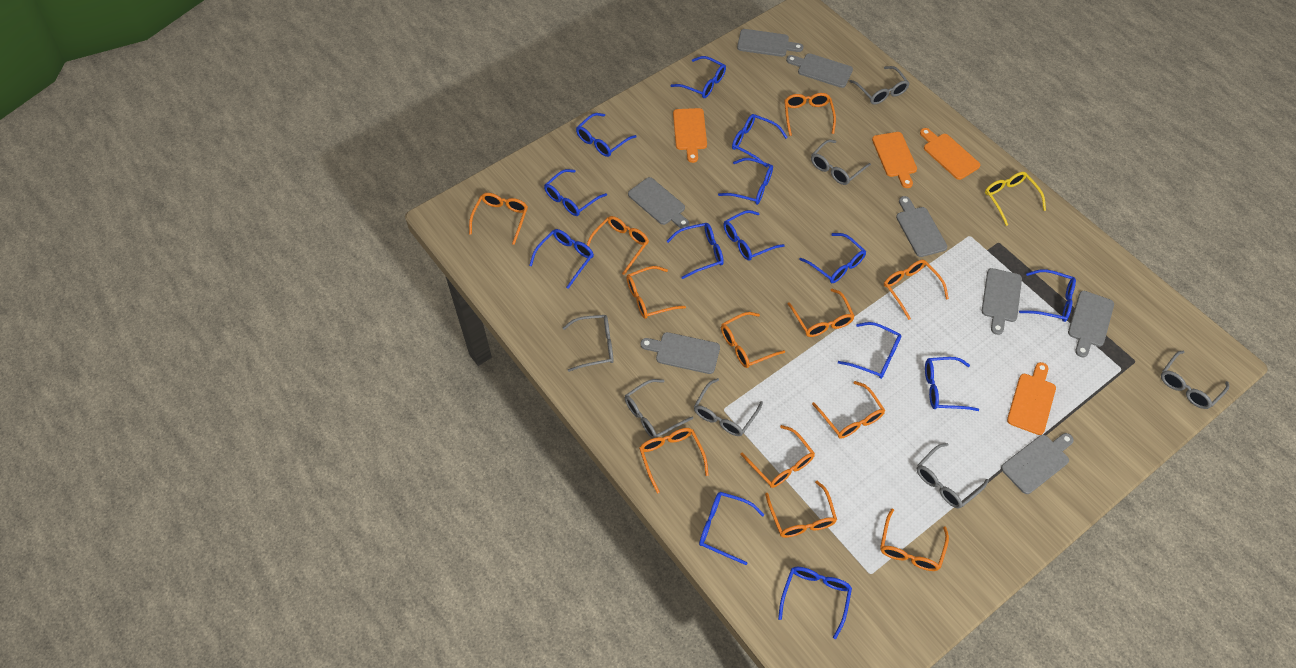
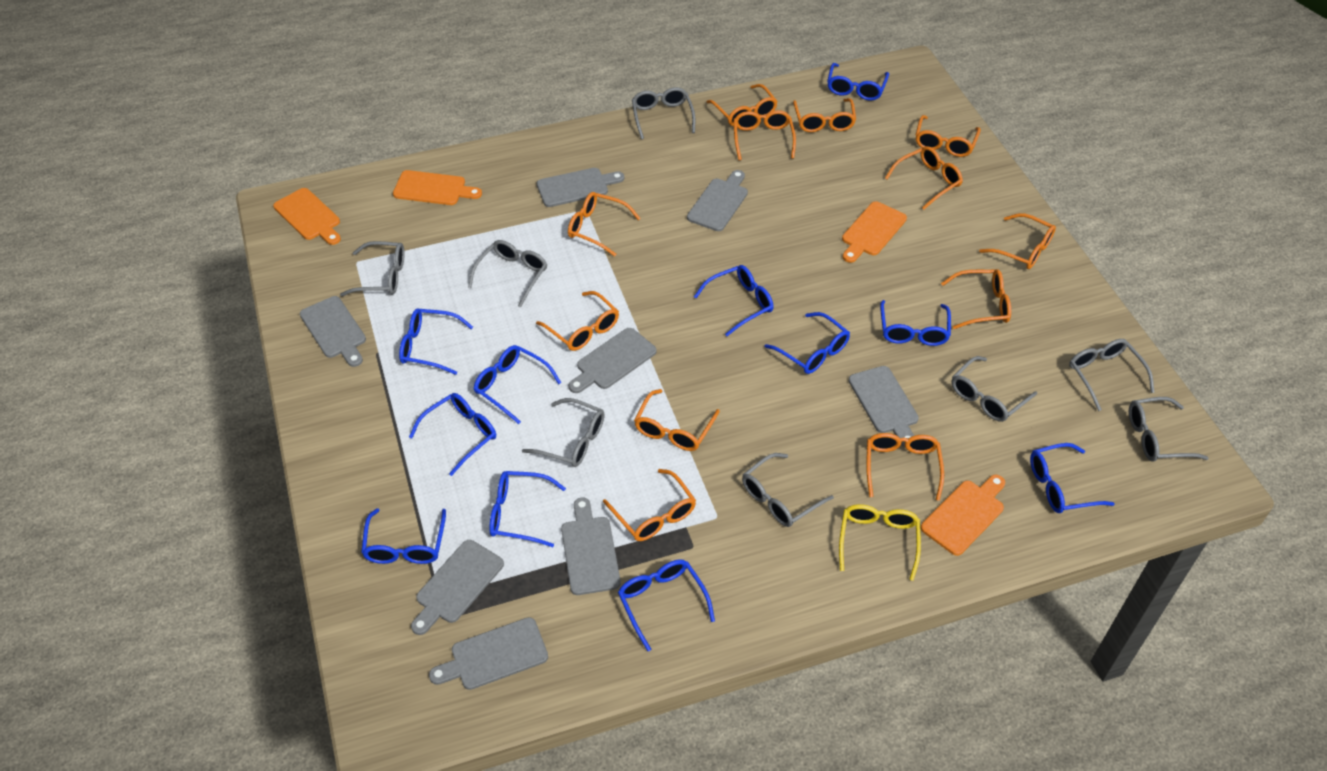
blue glasses: 14 -> 11
grey glasses: 7 -> 8

